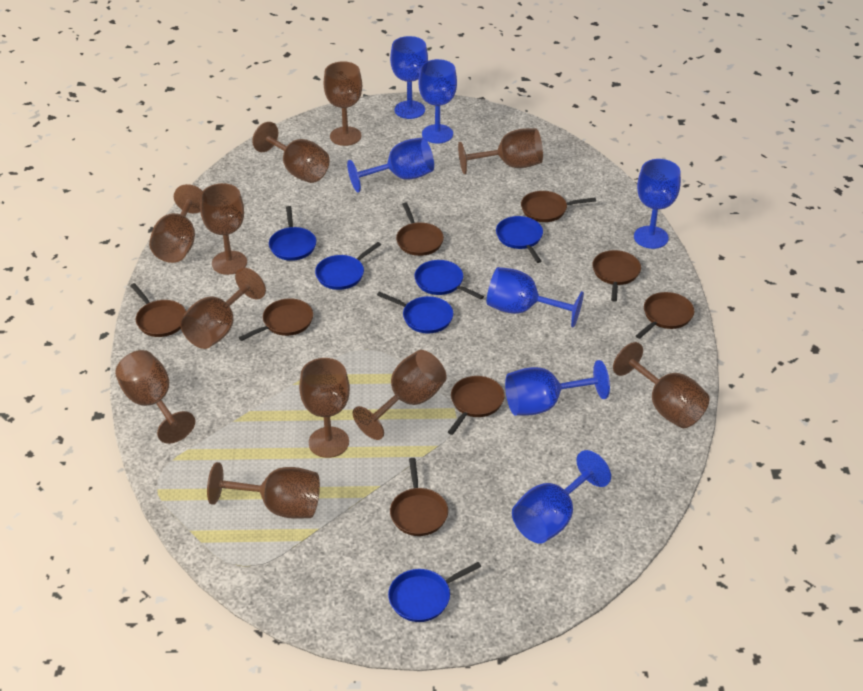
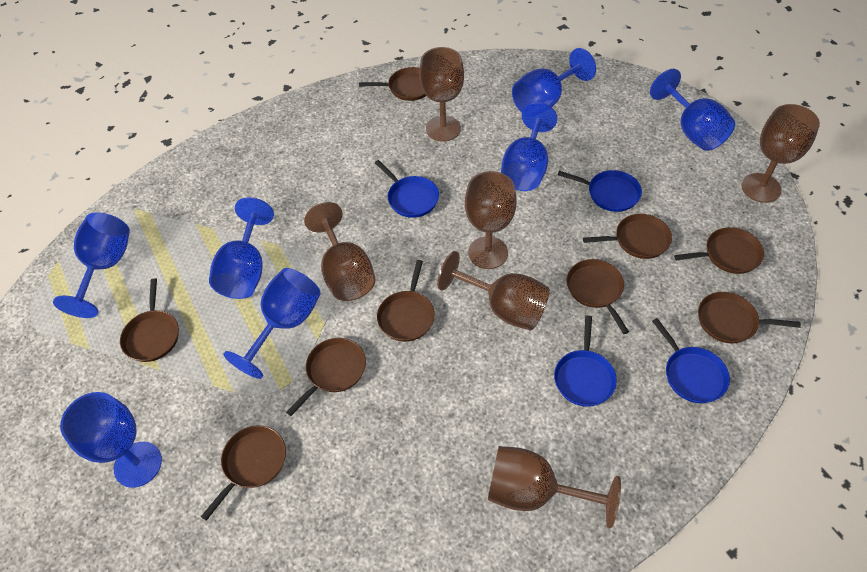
blue pan: 6 -> 4
brown goblet: 11 -> 6
brown pan: 8 -> 9

